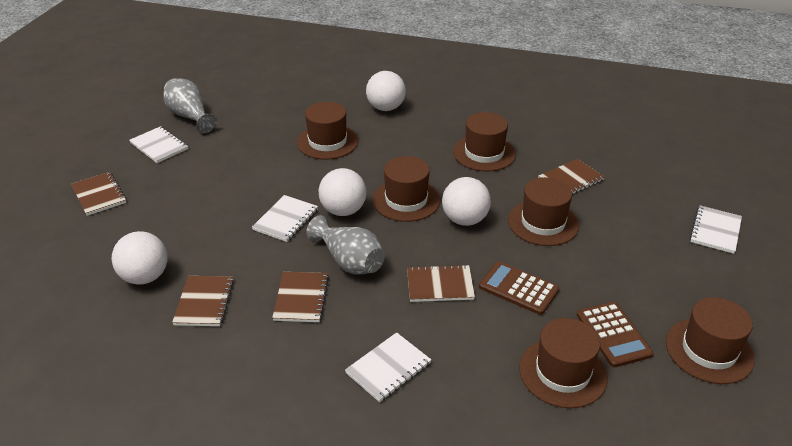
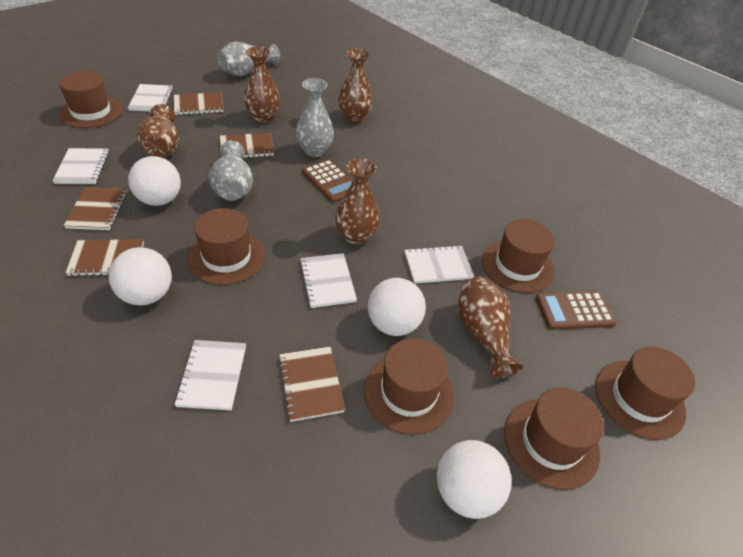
brown vase: 0 -> 5
grey vase: 2 -> 3
white notebook: 4 -> 5

